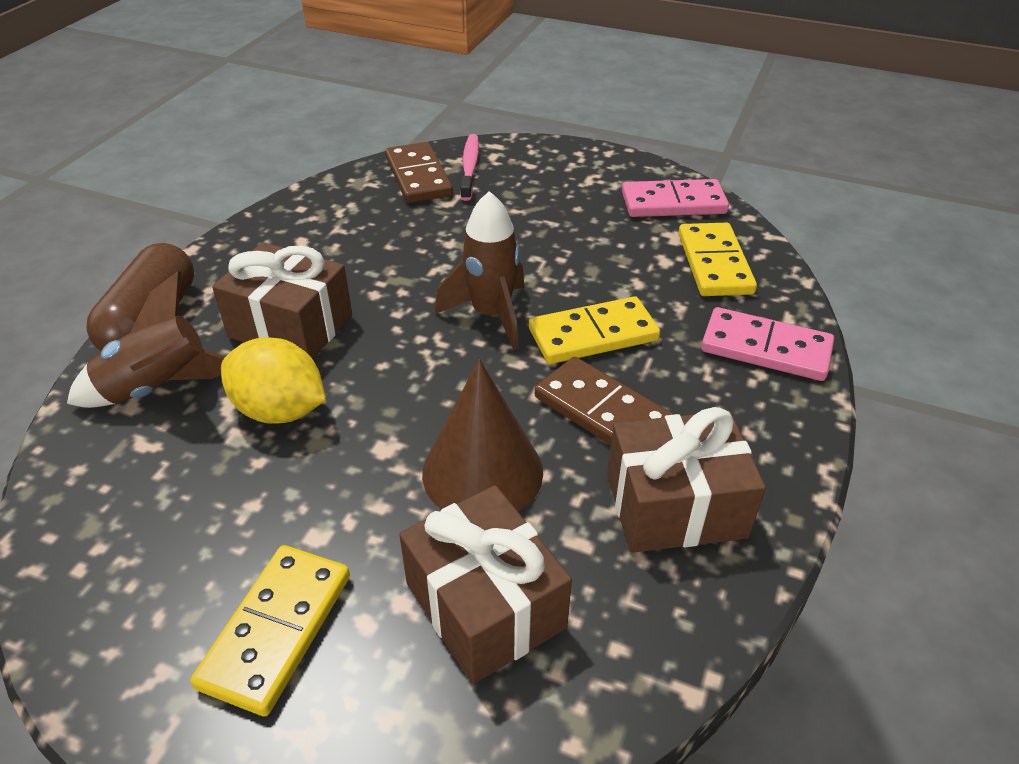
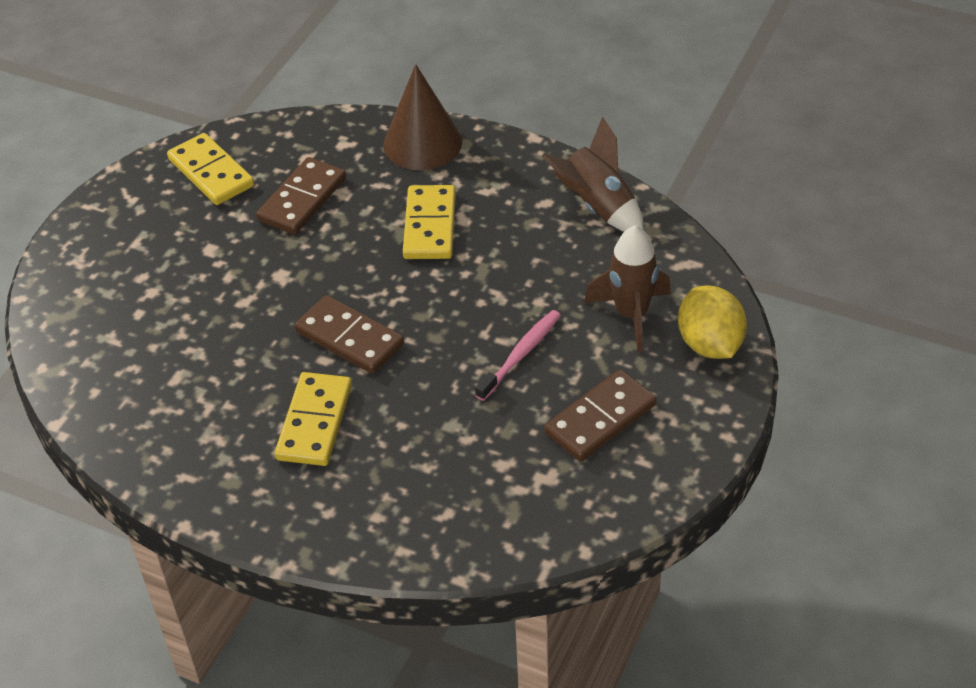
brown capsule: 1 -> 0
brown domino: 2 -> 3
brown gift: 3 -> 0
pink domino: 2 -> 0

